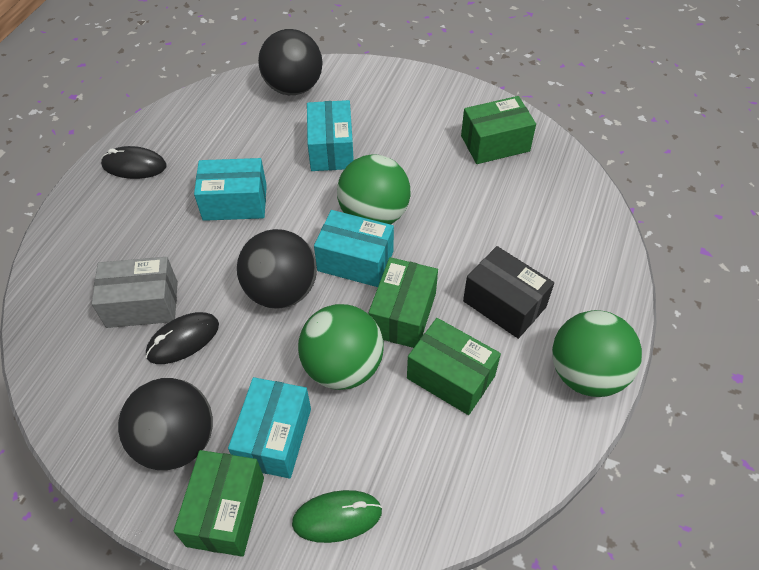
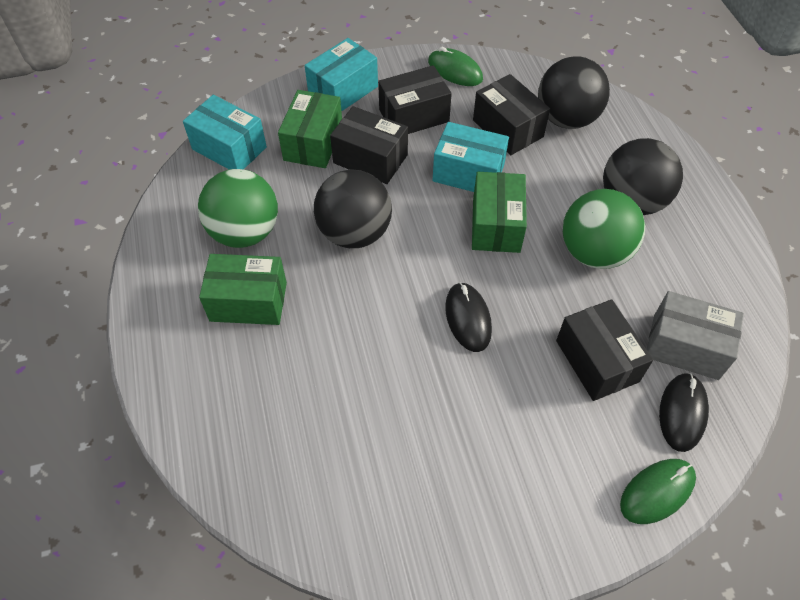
black box: 1 -> 4
green ball: 3 -> 2
green box: 4 -> 3
green mouse: 1 -> 2
turquoise box: 4 -> 3

